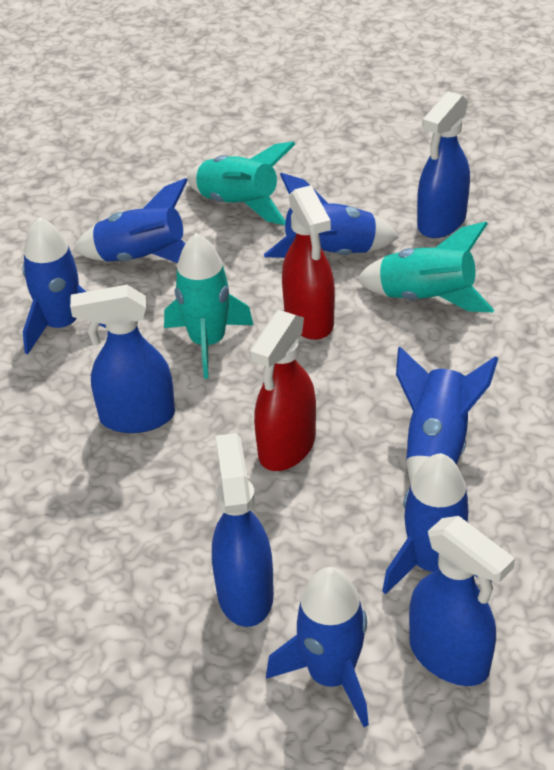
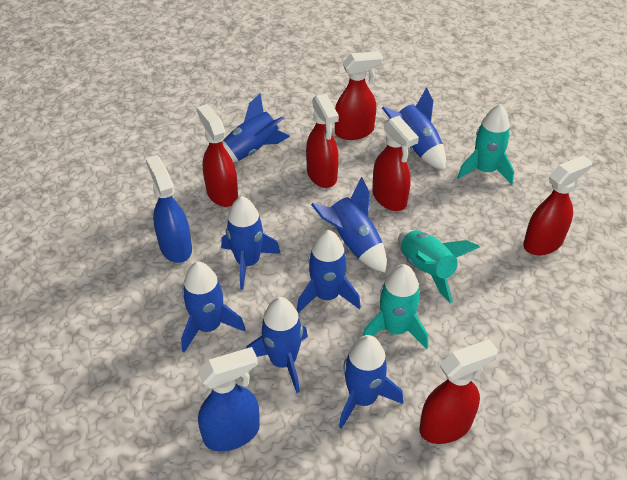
blue rocket: 6 -> 8
blue spray bottle: 4 -> 2
red spray bottle: 2 -> 6

